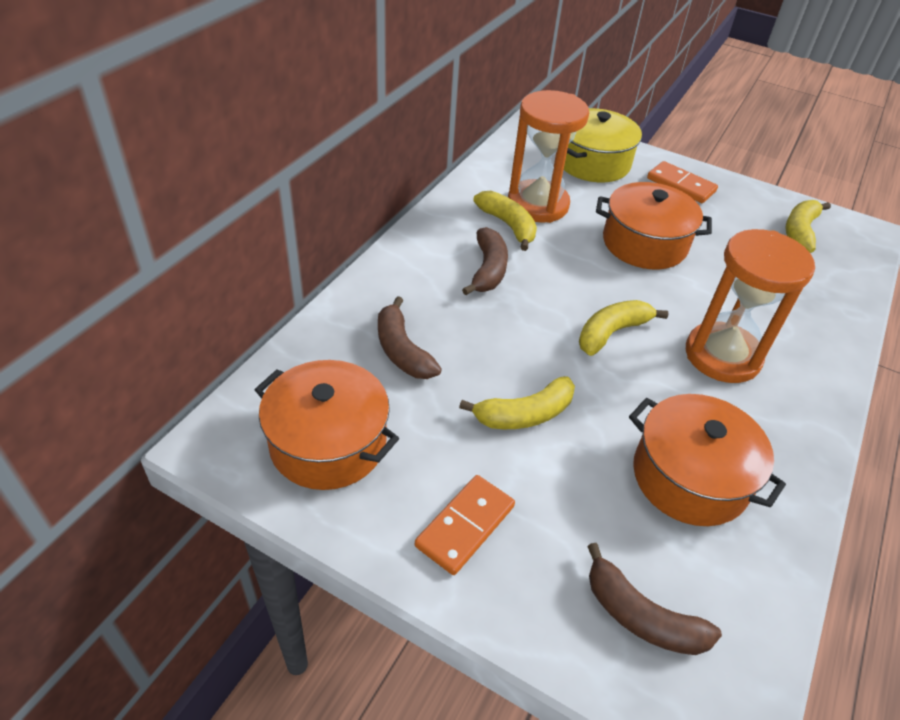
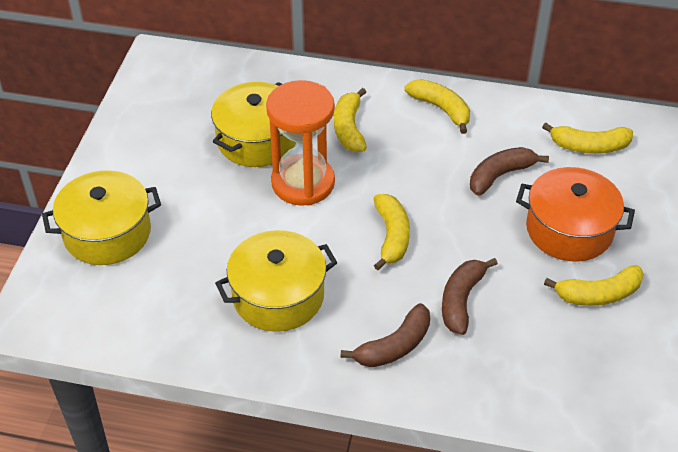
orange domino: 2 -> 0
orange hourglass: 2 -> 1
orange pot: 3 -> 1
yellow banana: 4 -> 5
yellow pot: 1 -> 3

